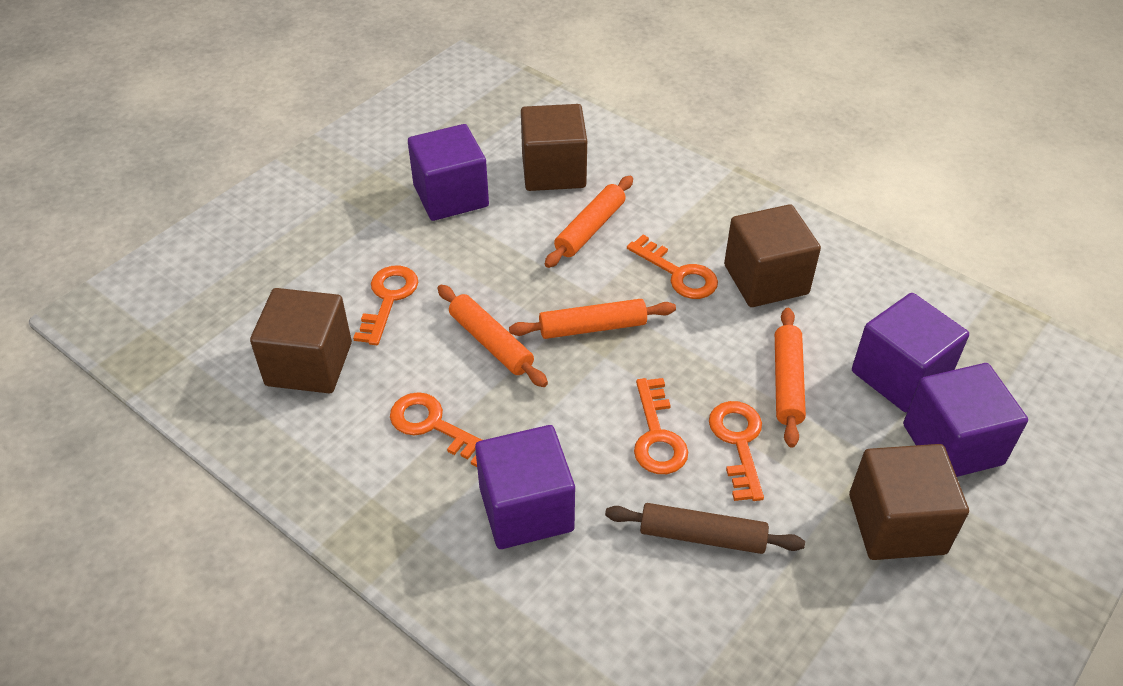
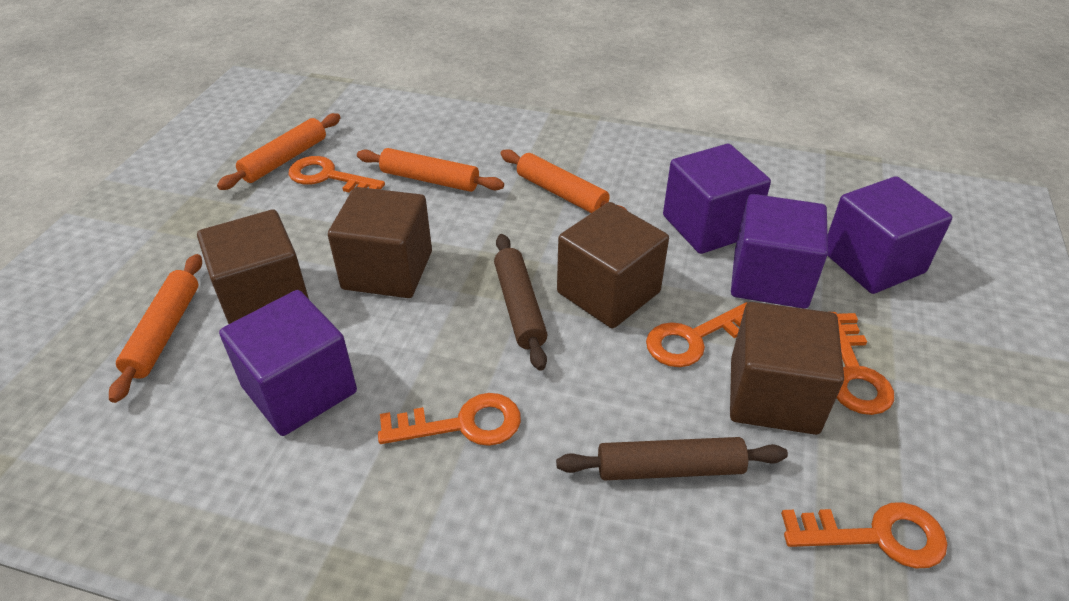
brown rolling pin: 1 -> 2

